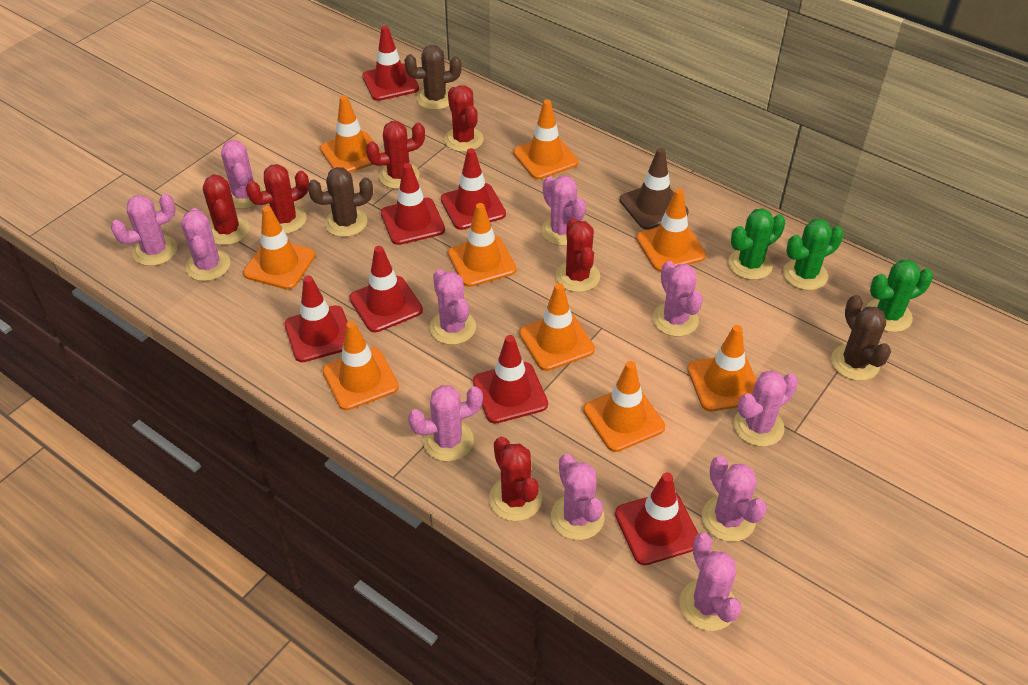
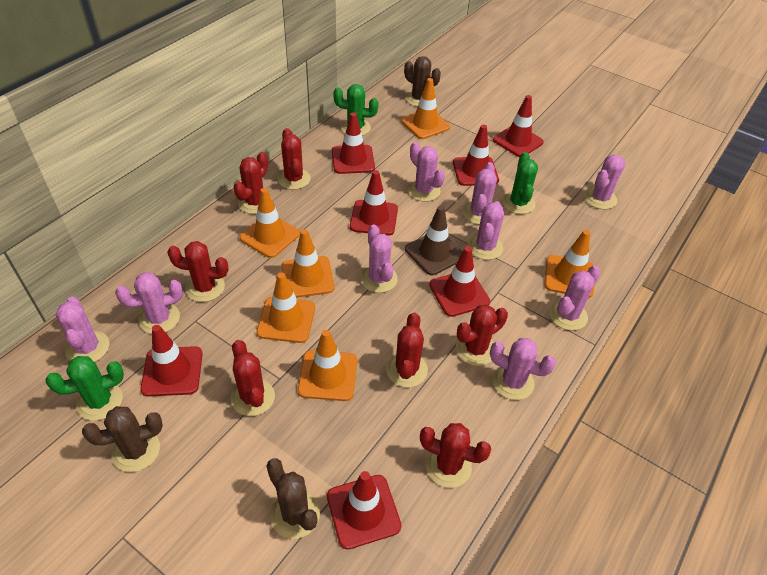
orange traffic cone: 9 -> 6
pink cactus: 11 -> 9
red cactus: 6 -> 7

